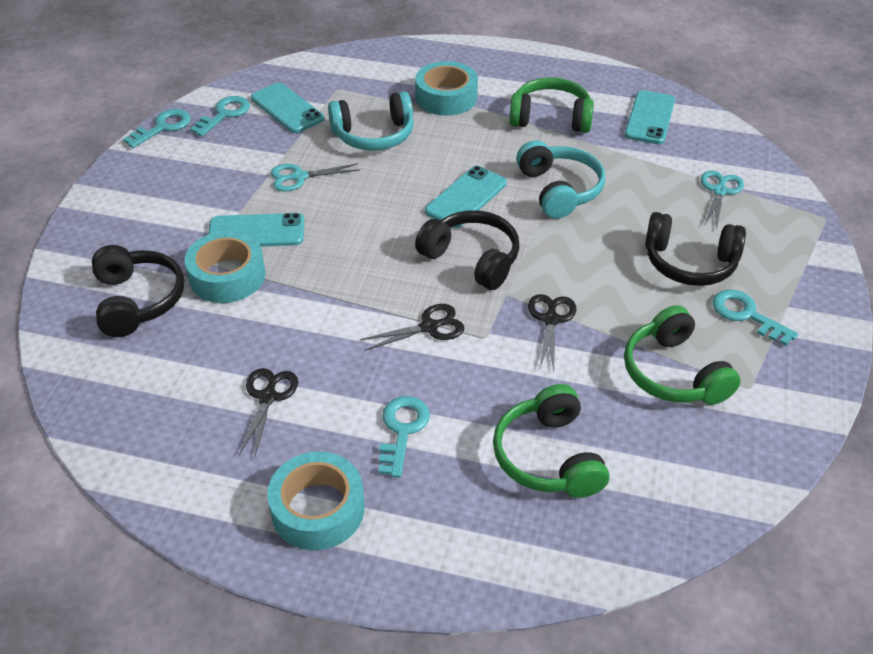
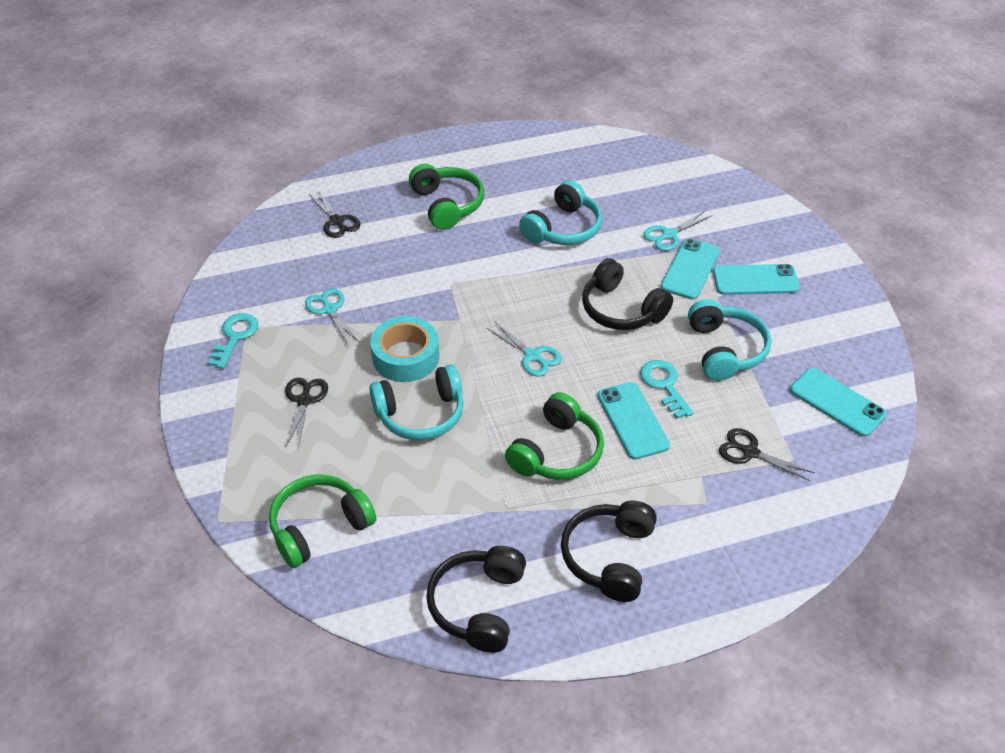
turquoise headphones: 2 -> 3
turquoise key: 4 -> 2
turquoise scissors: 2 -> 3
turquoise tape: 3 -> 1

